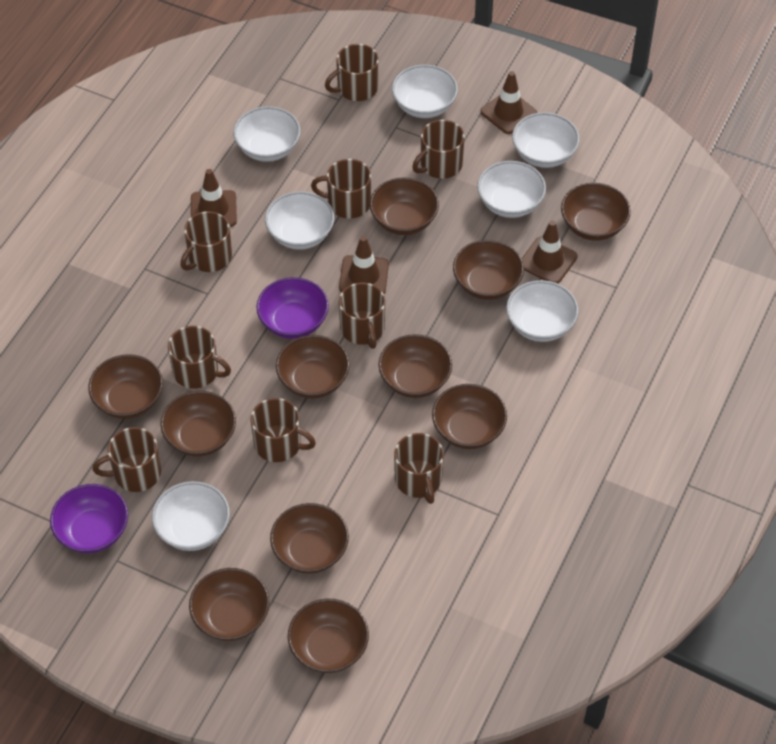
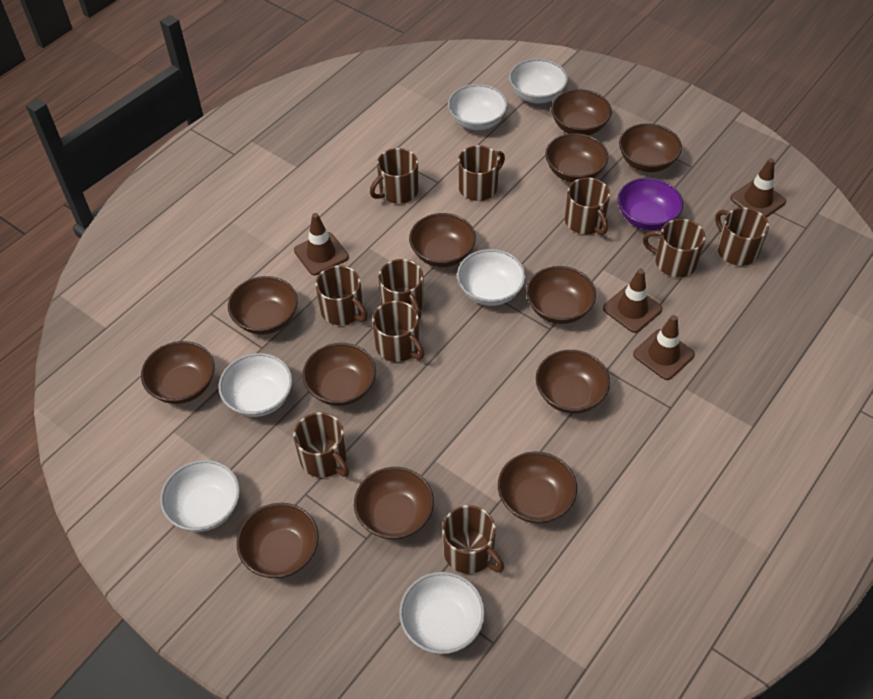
brown bowl: 11 -> 12
brown mug: 9 -> 10
purple bowl: 2 -> 1
white bowl: 7 -> 6

